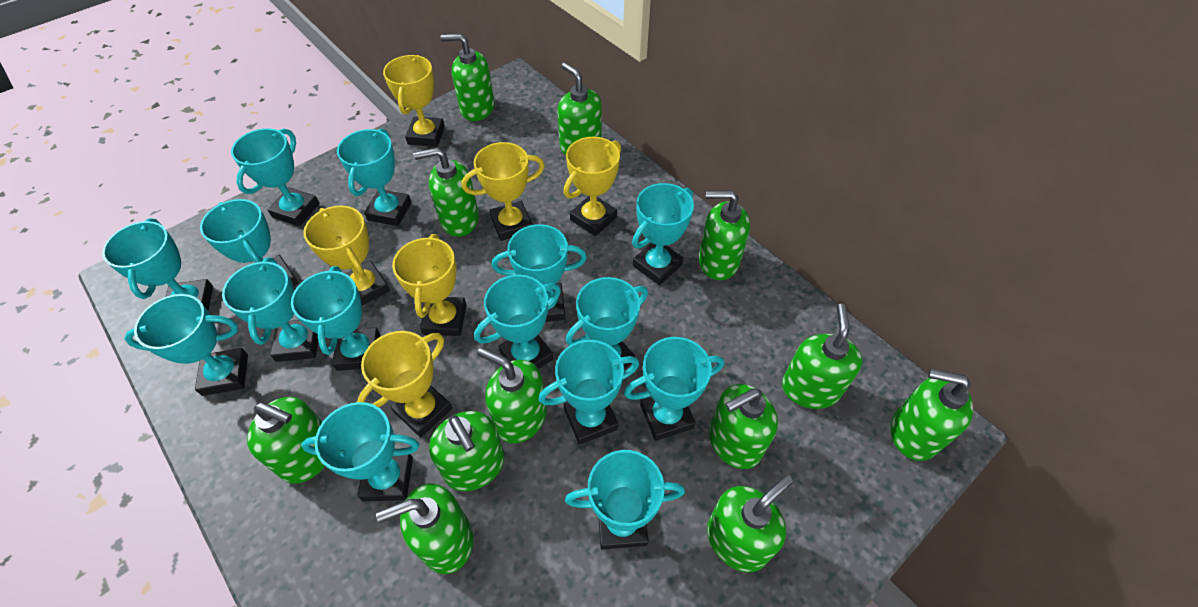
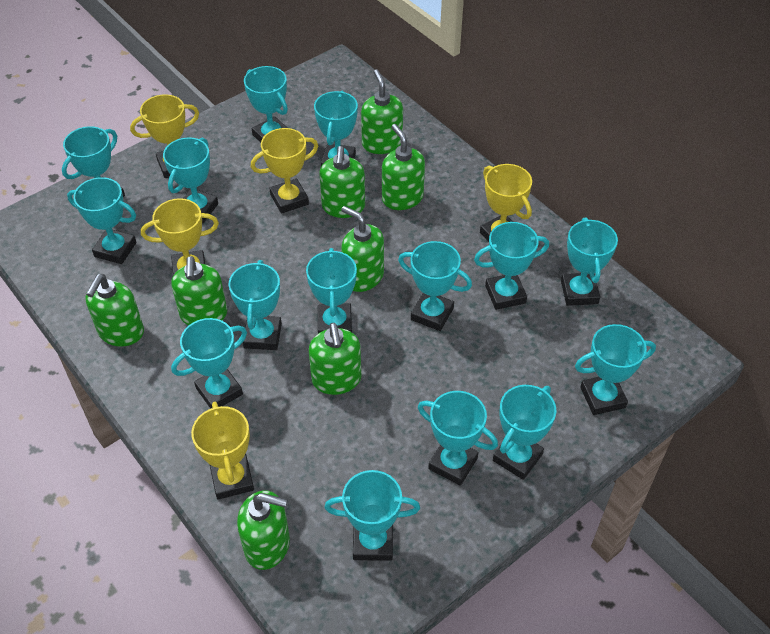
green soap dispenser: 12 -> 8
yellow trophy: 6 -> 5

